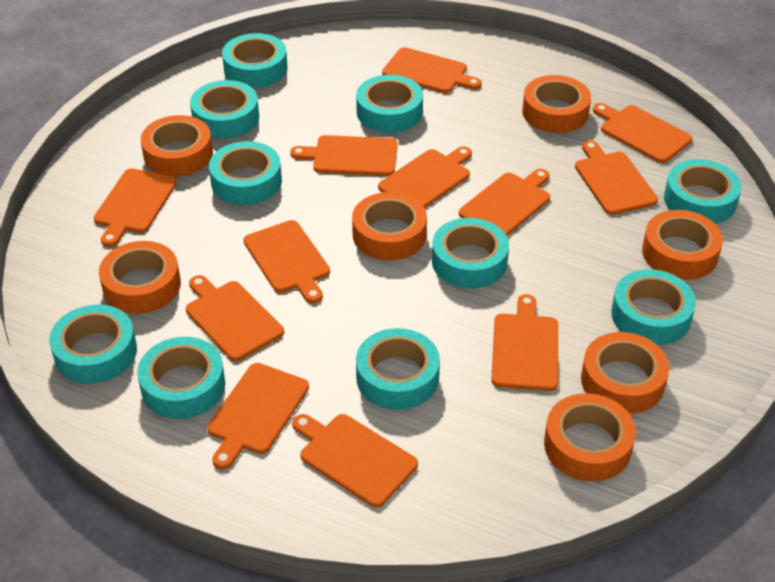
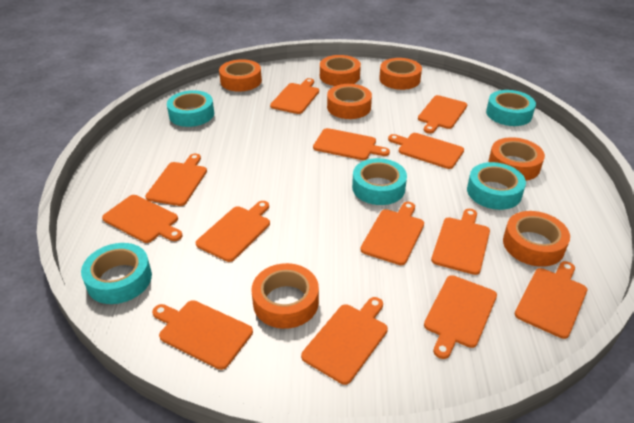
orange cutting board: 12 -> 13
turquoise tape: 10 -> 5

